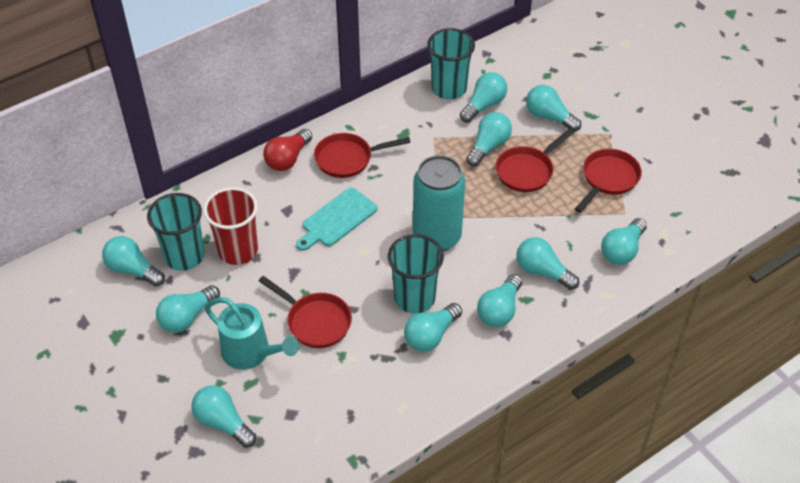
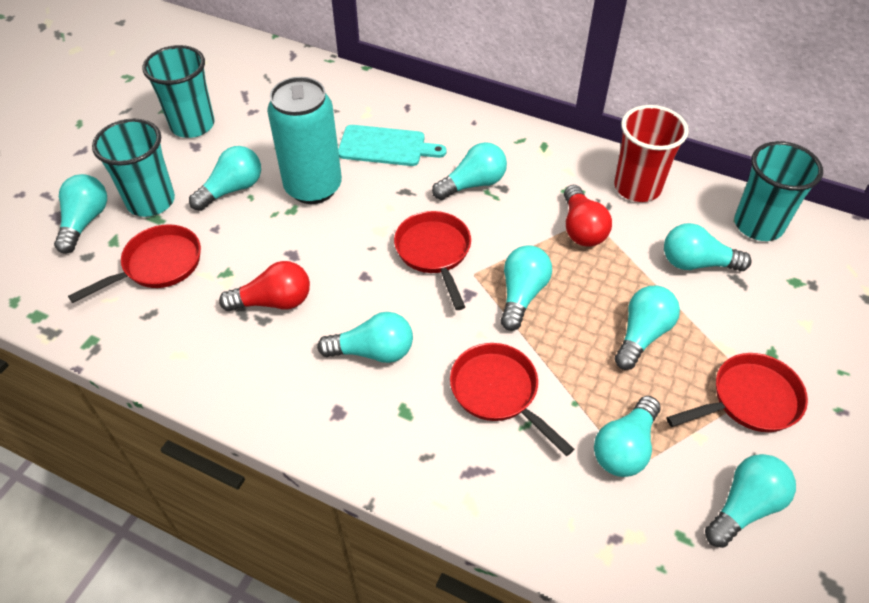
red light bulb: 1 -> 2
turquoise light bulb: 10 -> 9
turquoise watering can: 1 -> 0

